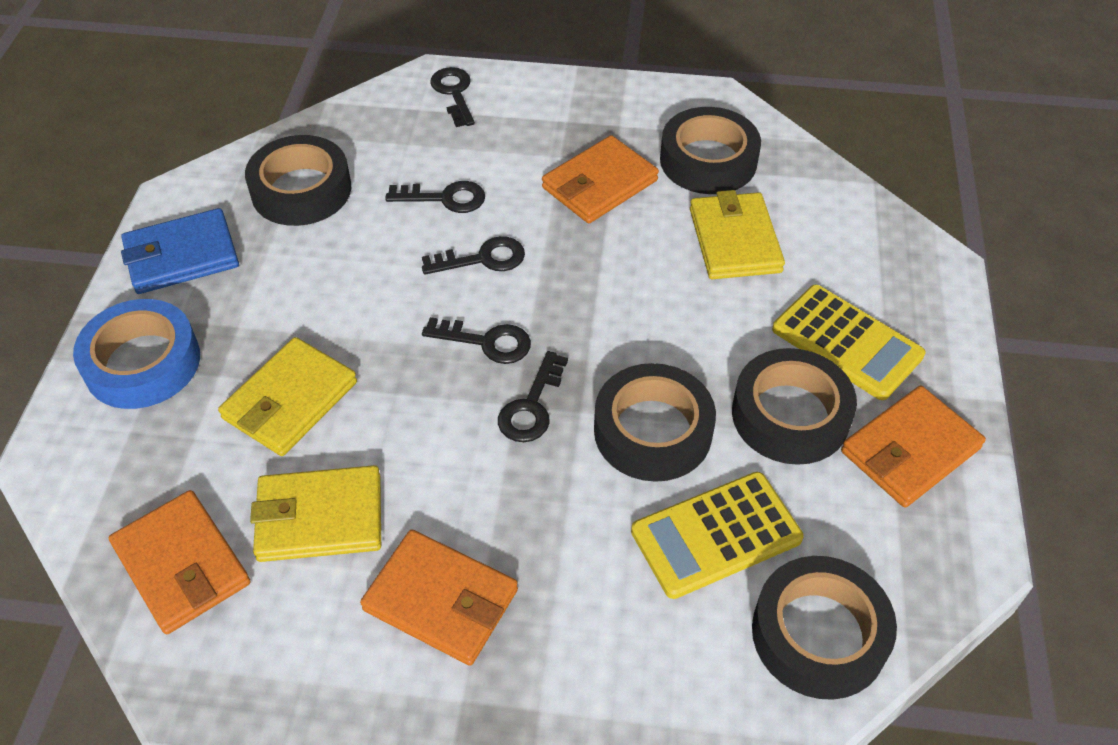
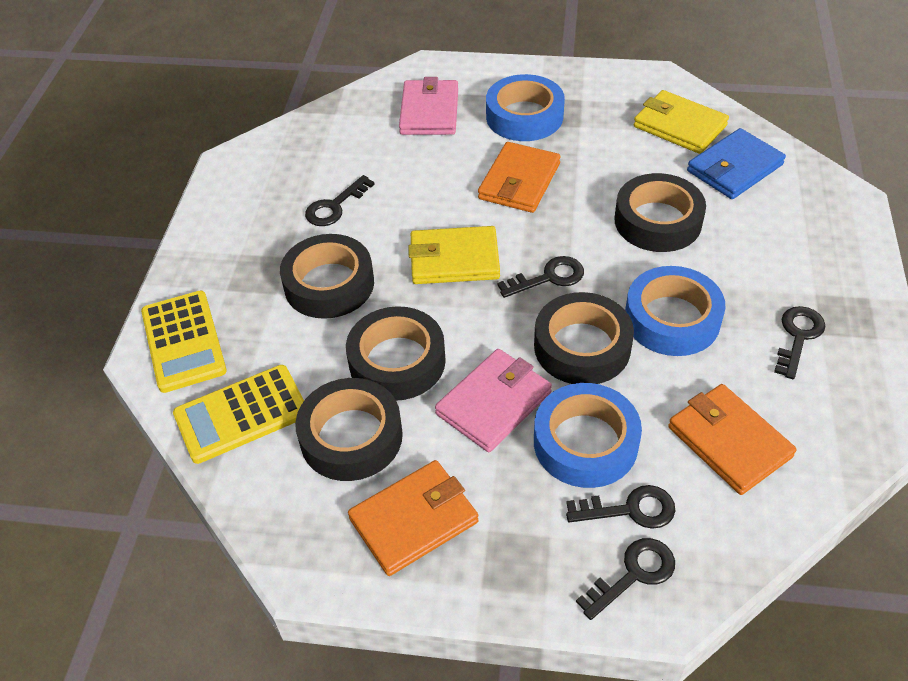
blue tape: 1 -> 3
orange wallet: 4 -> 3
pink wallet: 0 -> 2
yellow wallet: 3 -> 2

